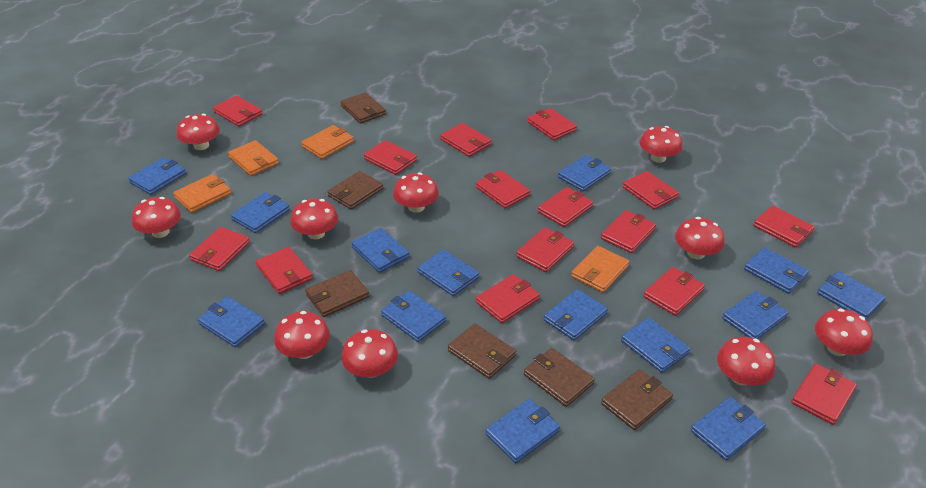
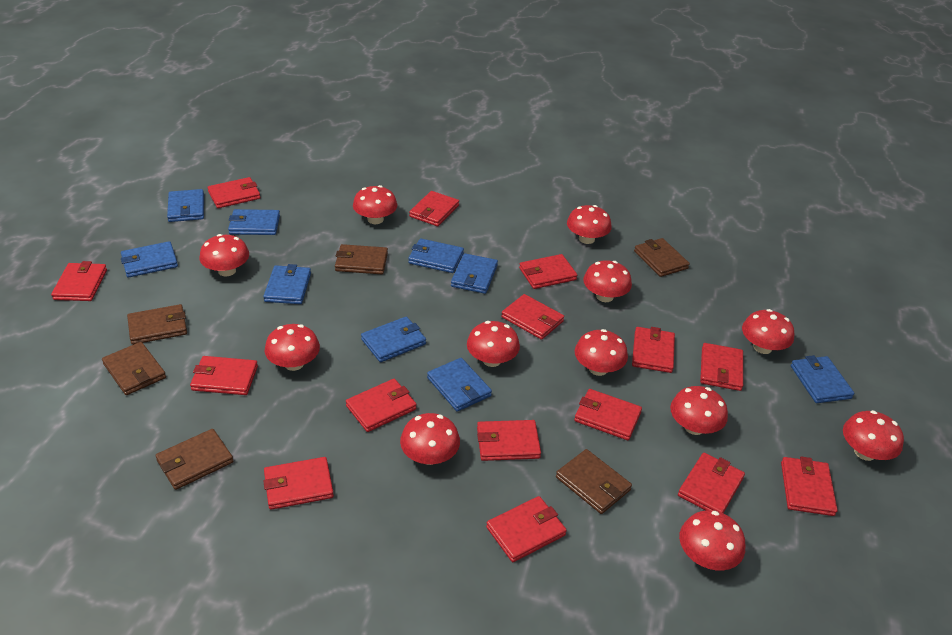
blue wallet: 14 -> 9
orange wallet: 4 -> 0
red mushroom: 10 -> 12

